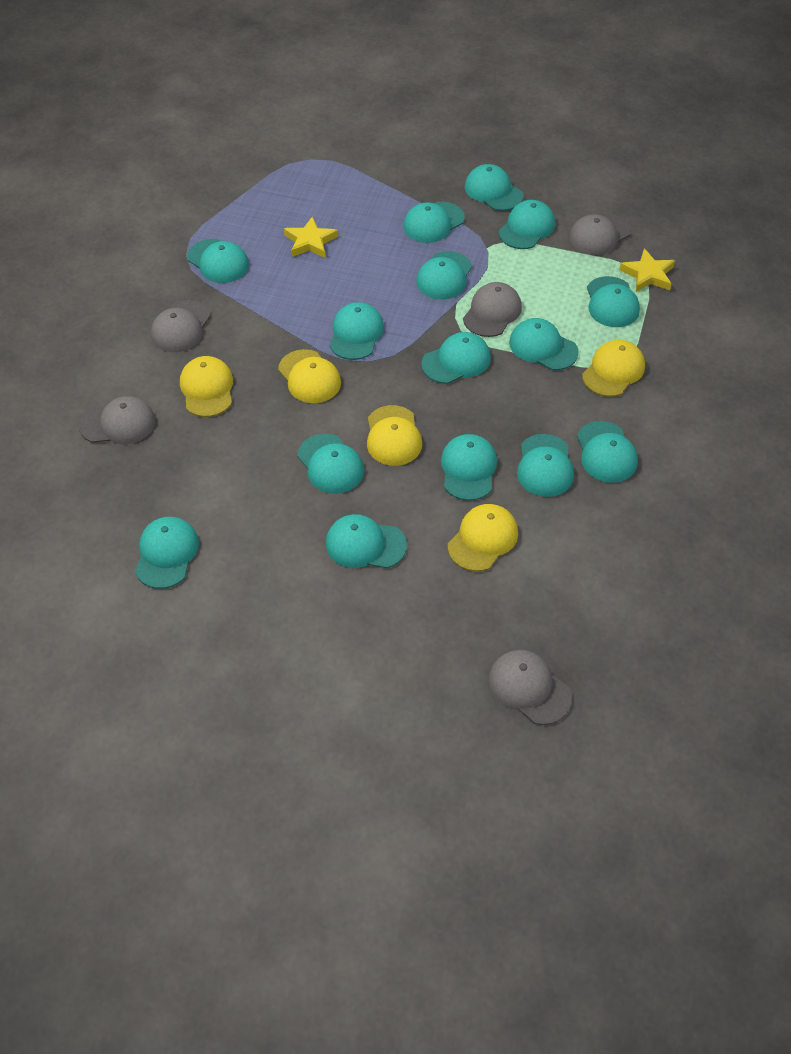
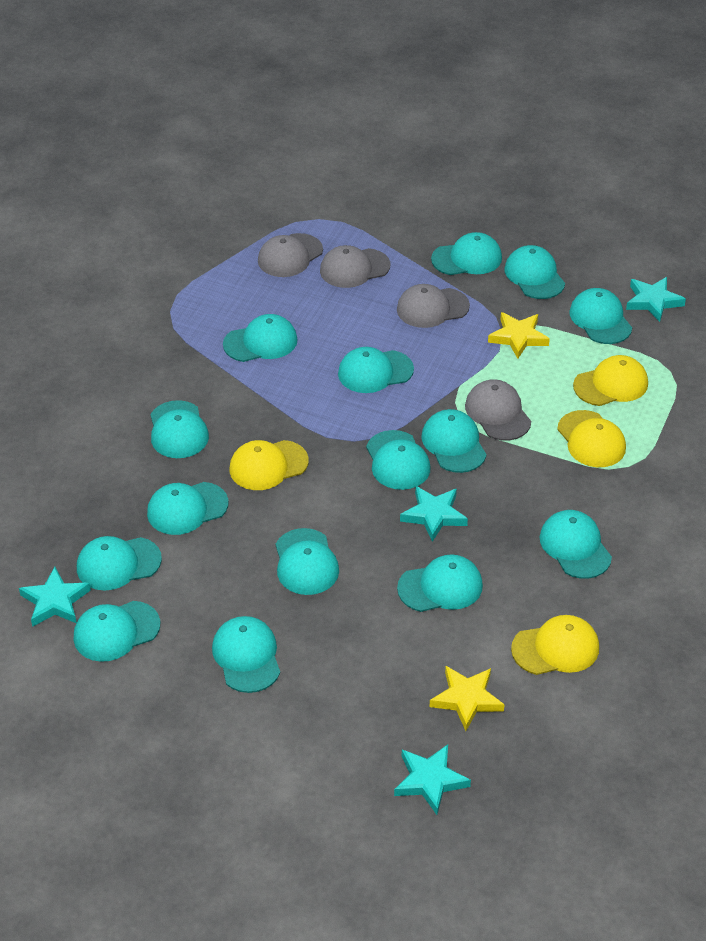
grey cap: 5 -> 4
turquoise star: 0 -> 4
yellow cap: 5 -> 4

